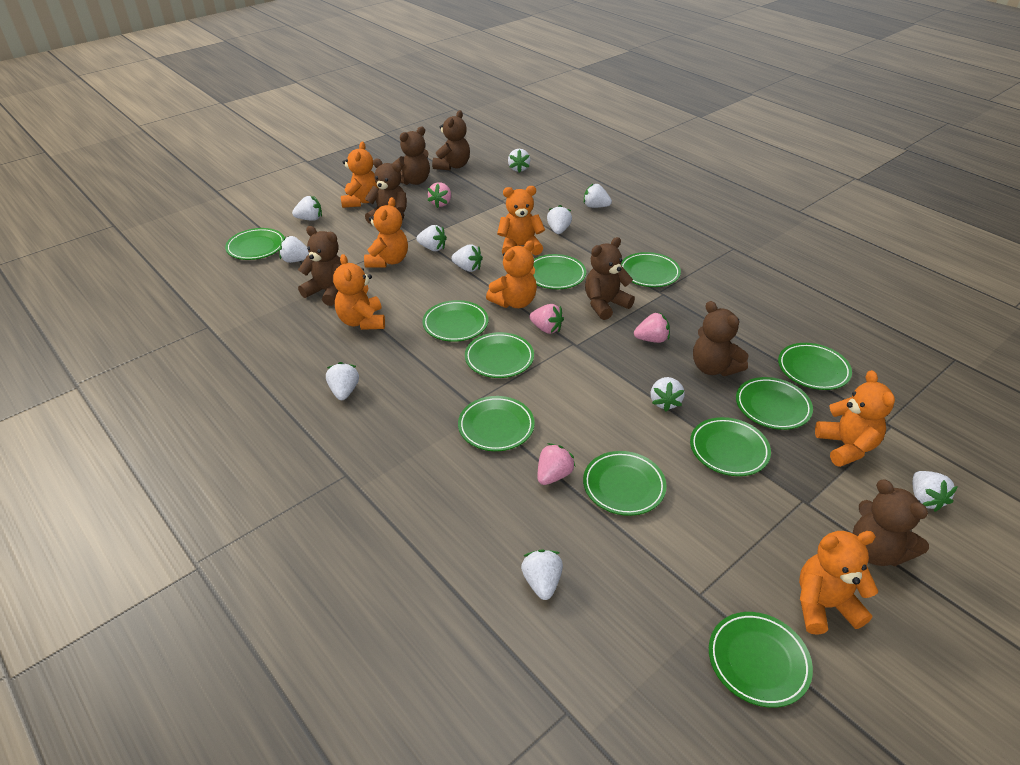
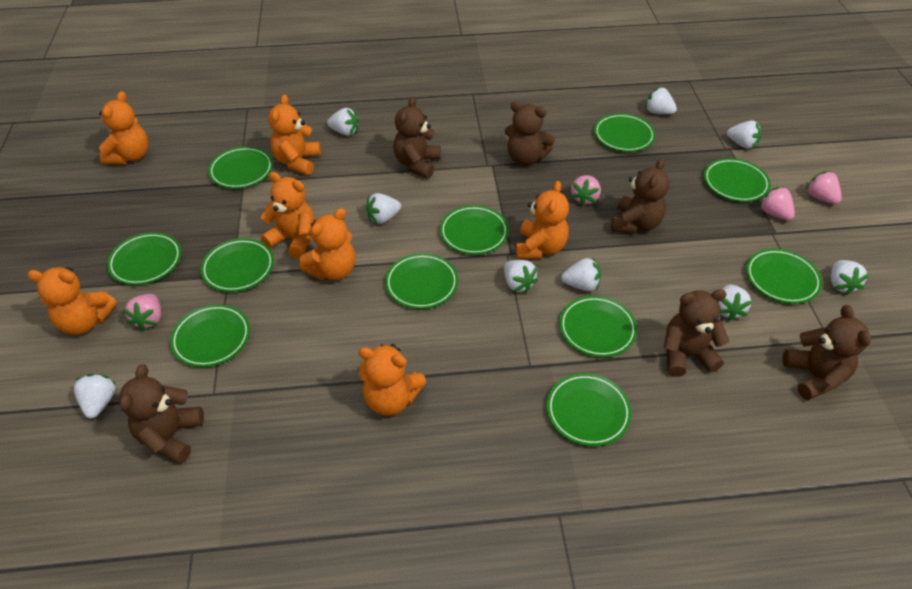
brown teddy bear: 7 -> 6
white strawberry: 11 -> 9

